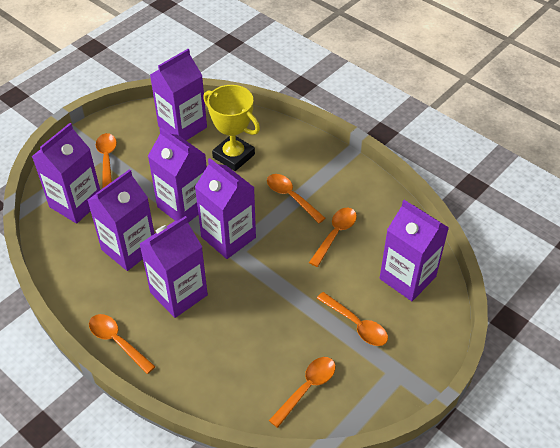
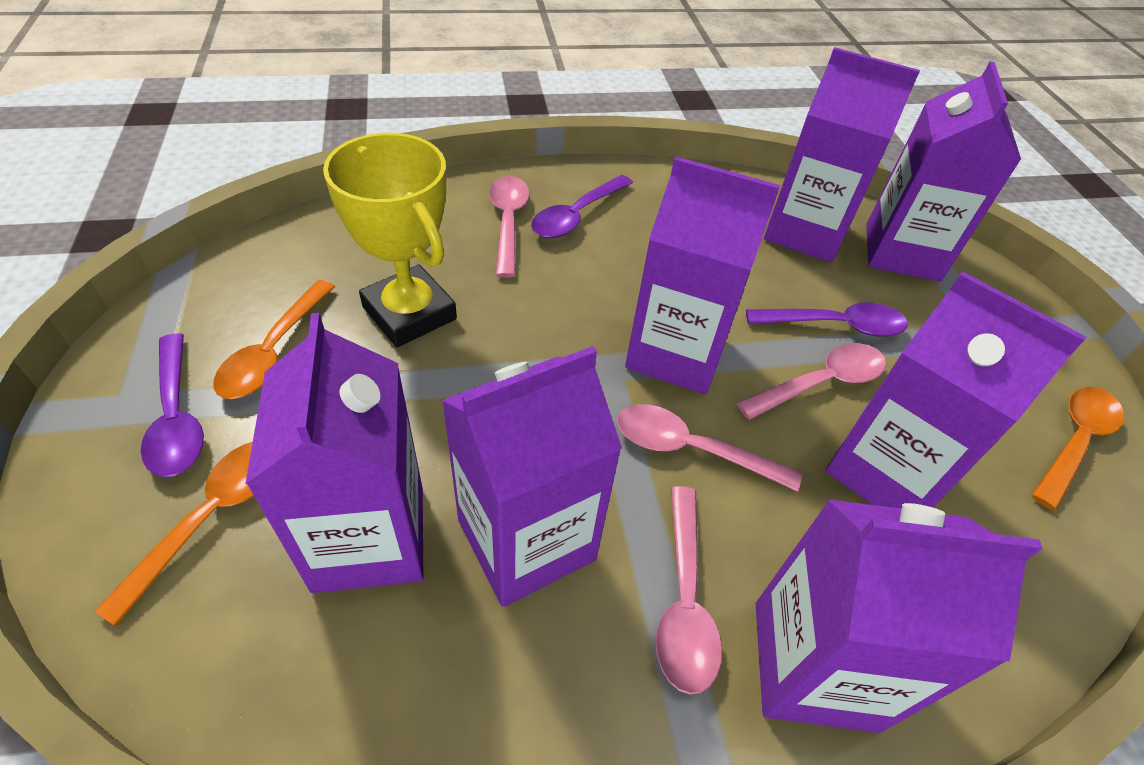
orange spoon: 6 -> 3
pink spoon: 0 -> 4
purple spoon: 0 -> 3

